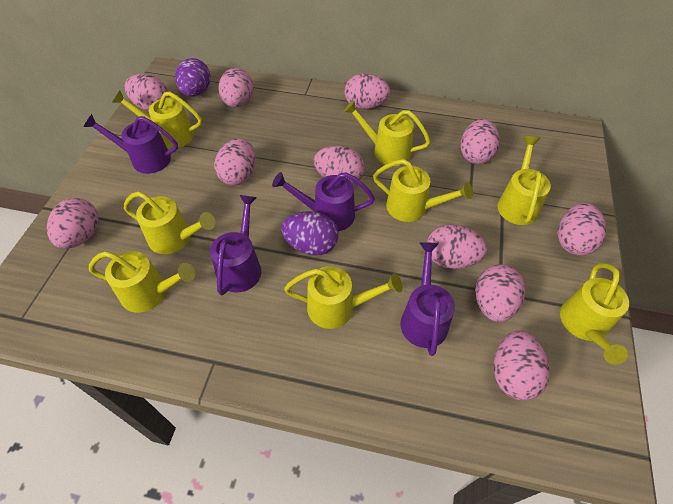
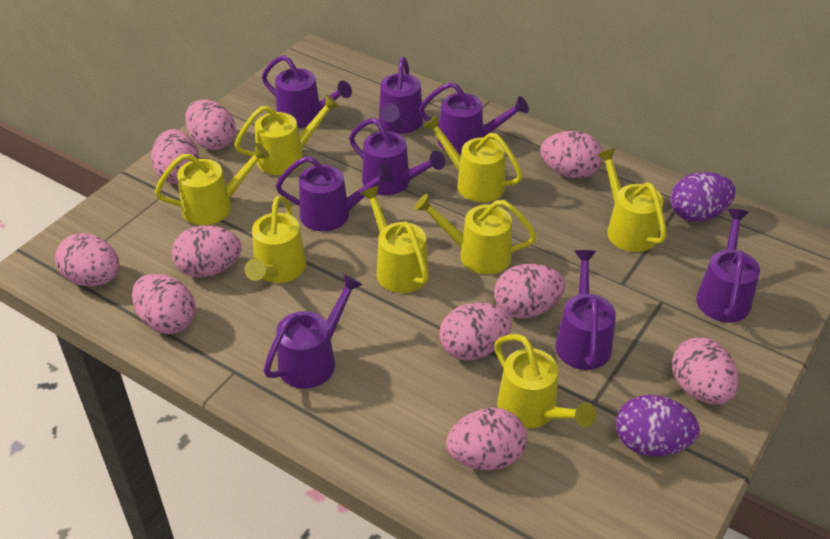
pink egg: 11 -> 10
purple watering can: 4 -> 8

